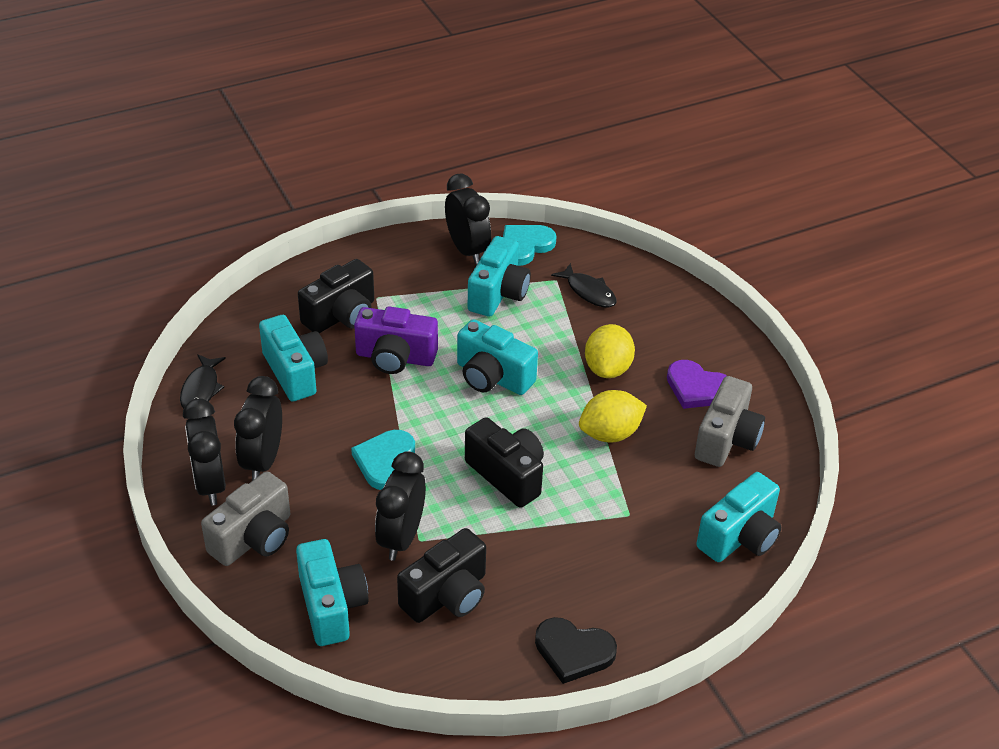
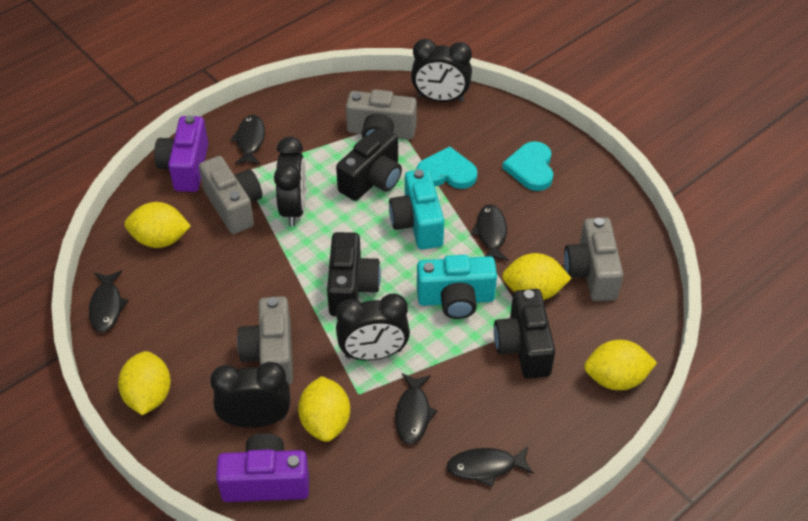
black fish: 2 -> 5
black heart: 1 -> 0
grey camera: 2 -> 4
purple camera: 1 -> 2
purple heart: 1 -> 0
turquoise camera: 5 -> 2
yellow lemon: 2 -> 5

